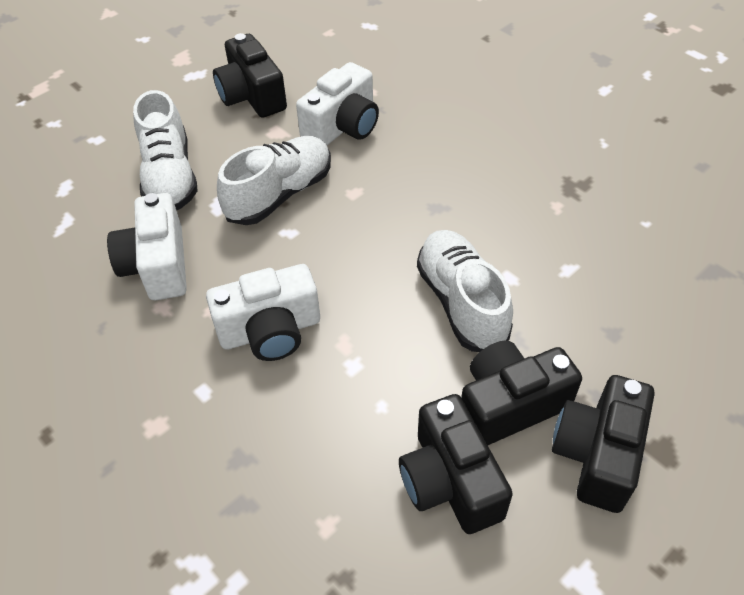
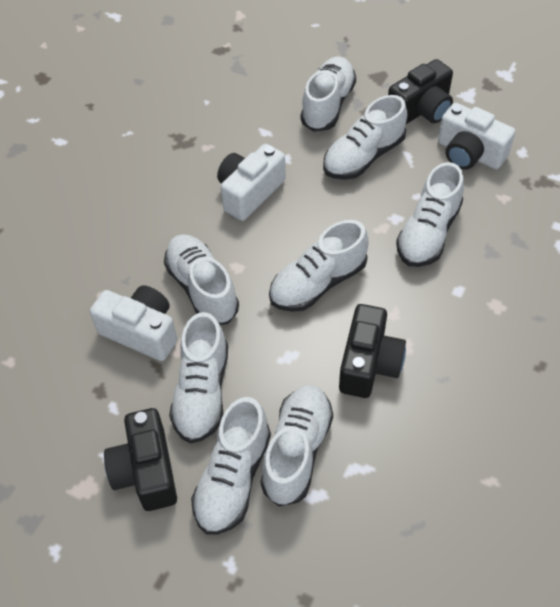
black camera: 4 -> 3
white shoe: 3 -> 8

